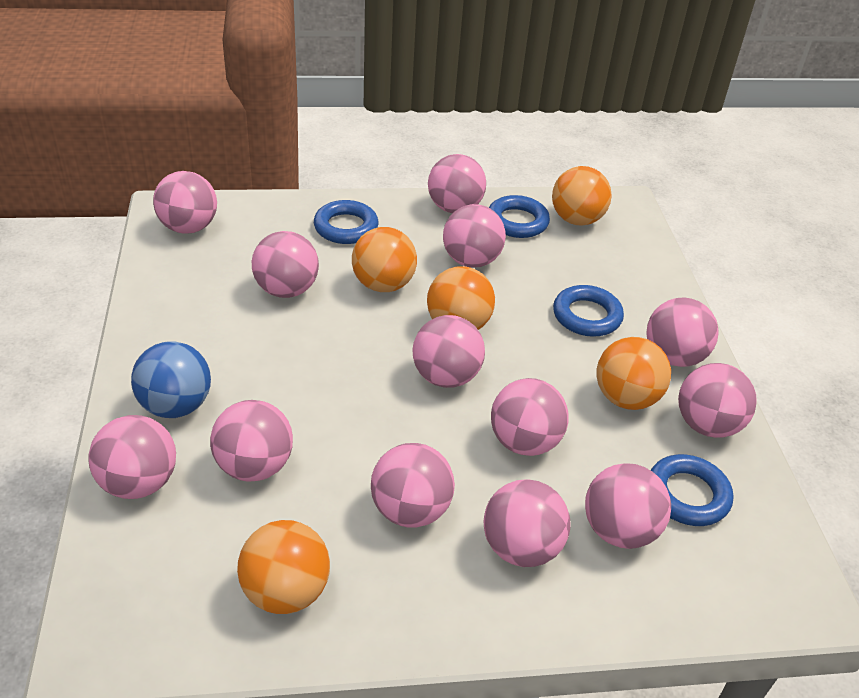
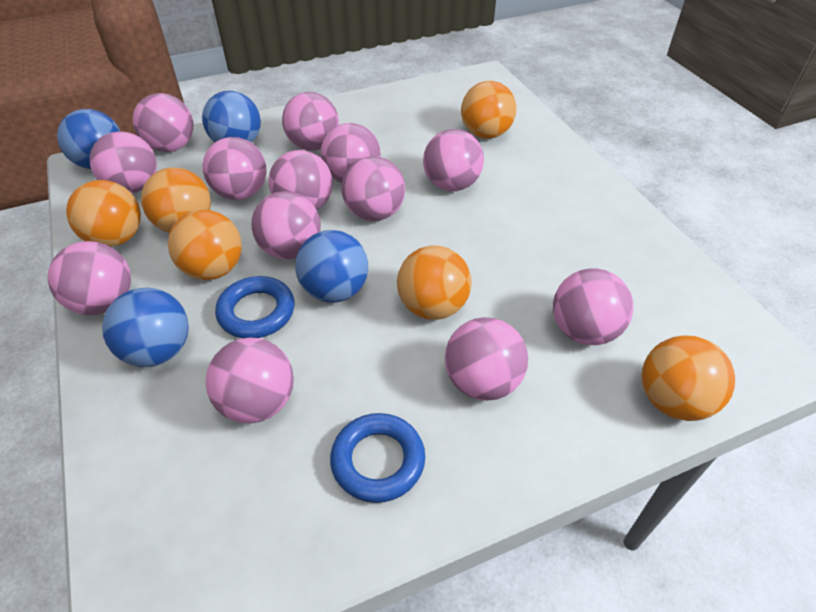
blue ball: 1 -> 4
blue ring: 4 -> 2
orange ball: 5 -> 6

